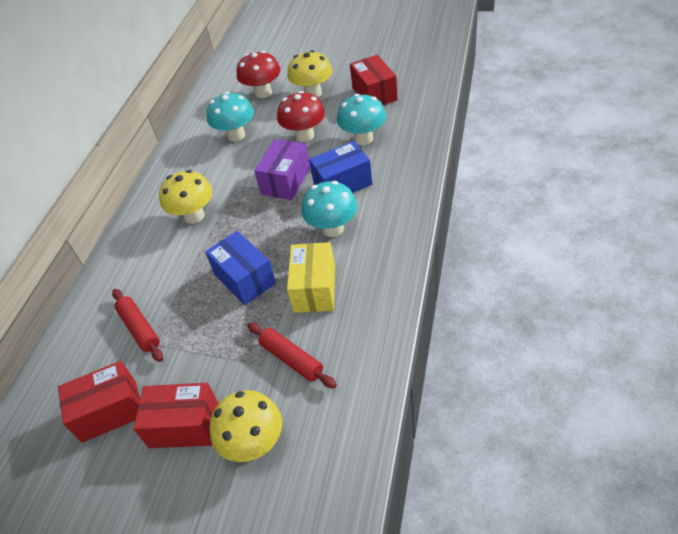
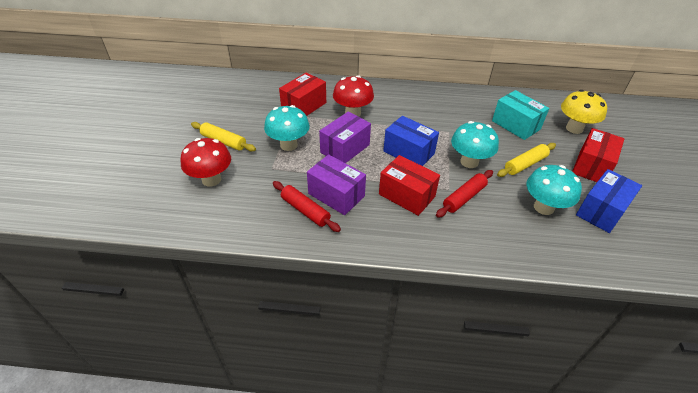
purple box: 1 -> 2
turquoise box: 0 -> 1
yellow box: 1 -> 0
yellow mushroom: 3 -> 1
yellow rolling pin: 0 -> 2

